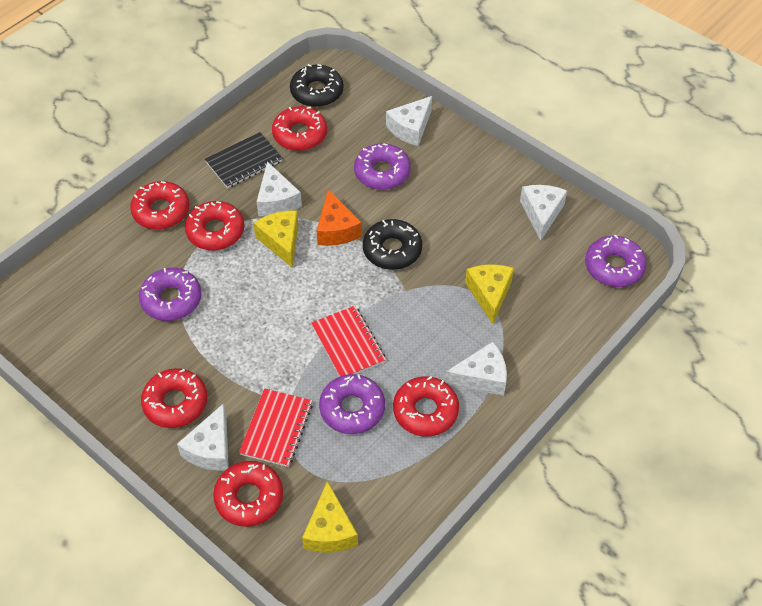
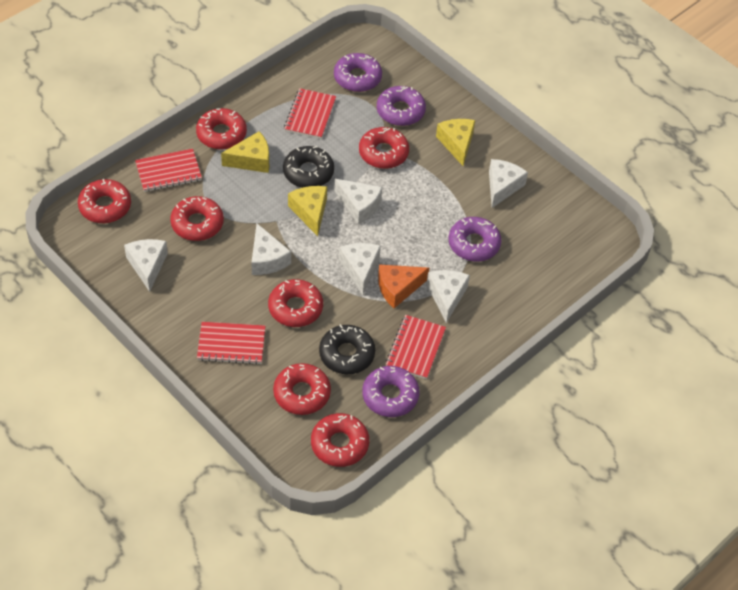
black notebook: 1 -> 0
red donut: 6 -> 7
red notebook: 2 -> 4
white cheese: 5 -> 6

